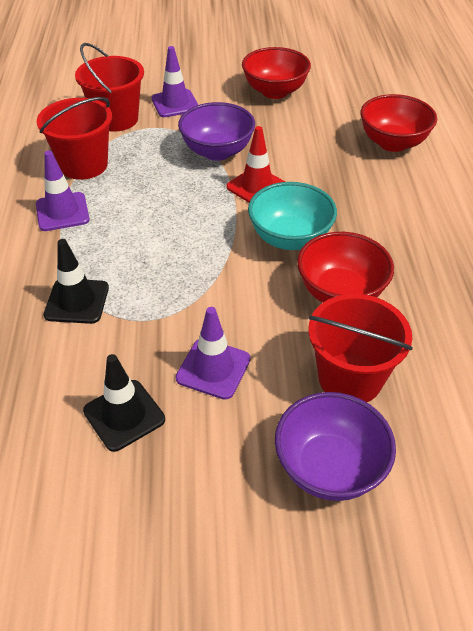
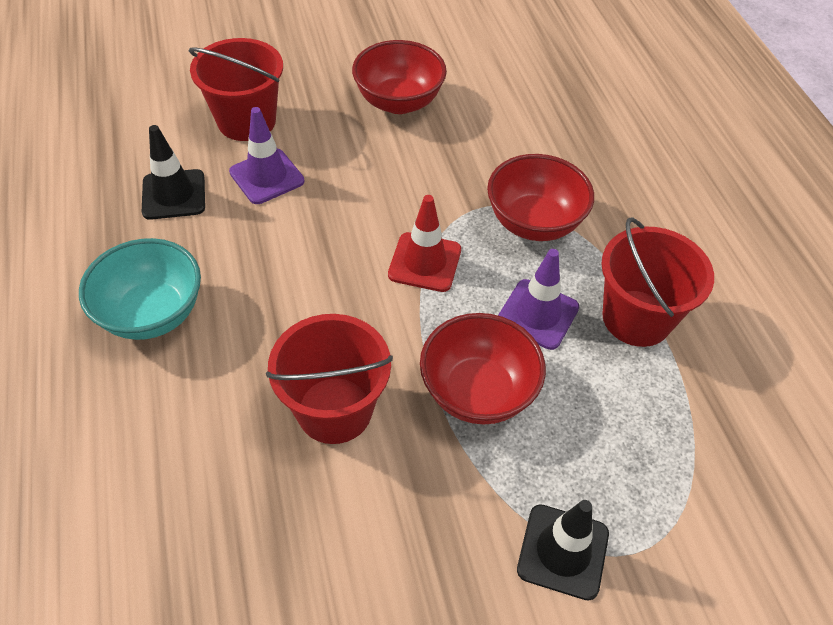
purple bowl: 2 -> 0
purple traffic cone: 3 -> 2

